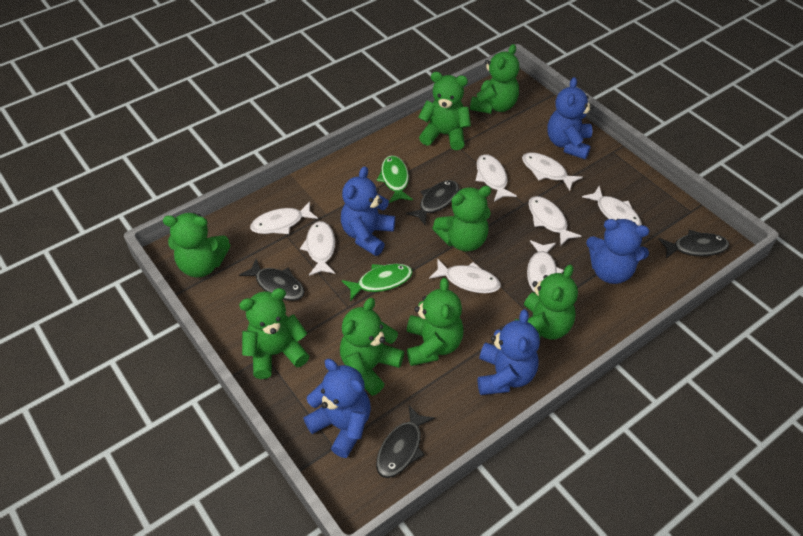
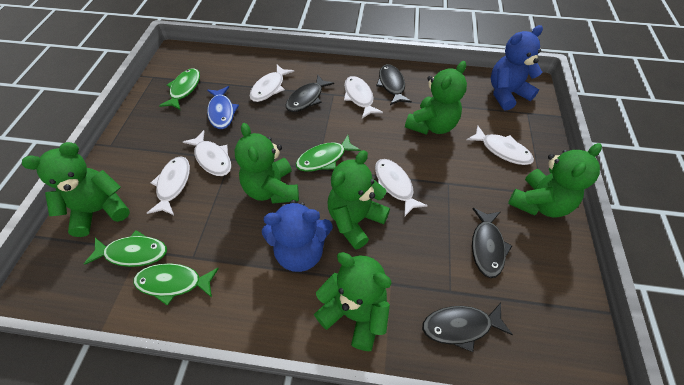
blue fish: 0 -> 1
blue teddy bear: 5 -> 2
green fish: 2 -> 4
green teddy bear: 8 -> 6
white fish: 8 -> 6

